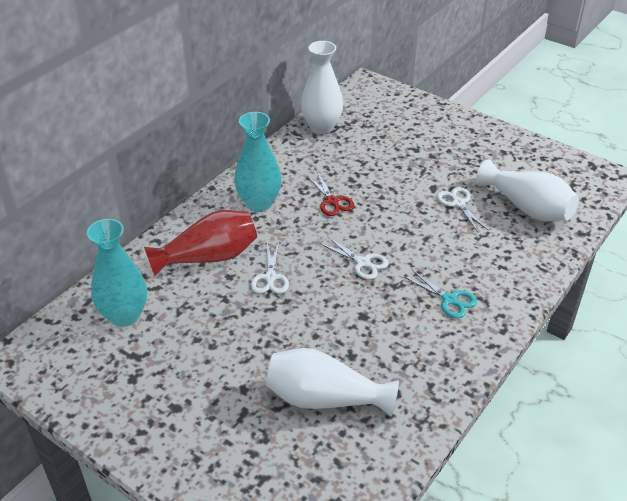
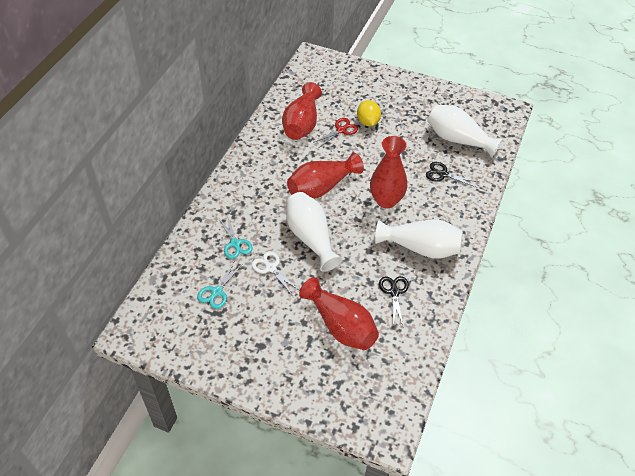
black scissors: 0 -> 2
red vase: 1 -> 4
turquoise scissors: 1 -> 2
turquoise vase: 2 -> 0
white scissors: 3 -> 1
yellow lemon: 0 -> 1

